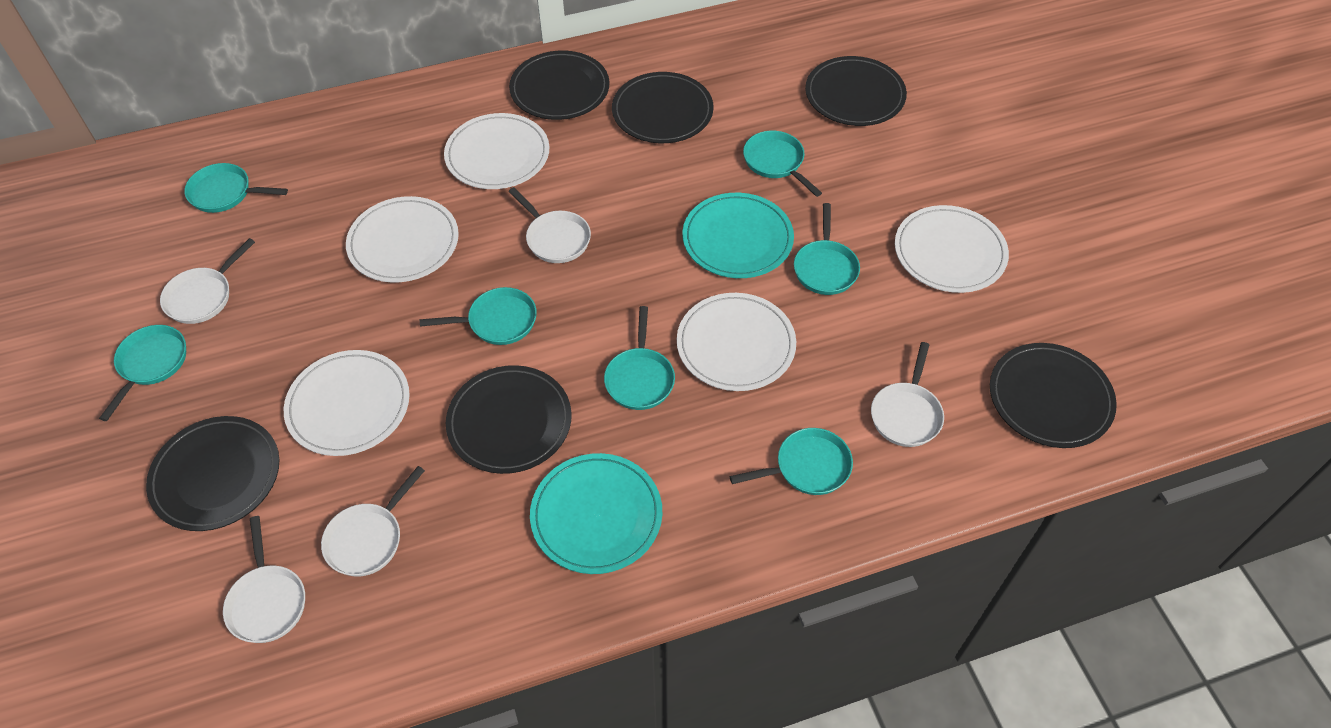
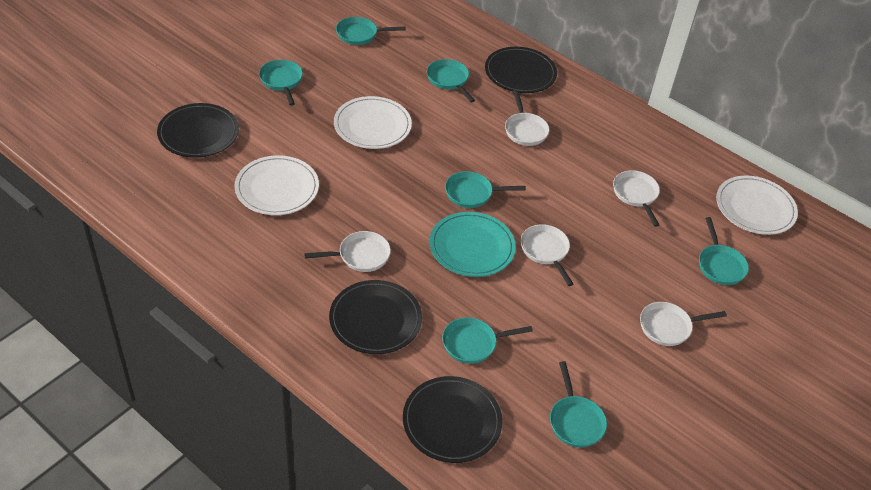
black plate: 6 -> 4
turquoise plate: 2 -> 1
white plate: 5 -> 3

